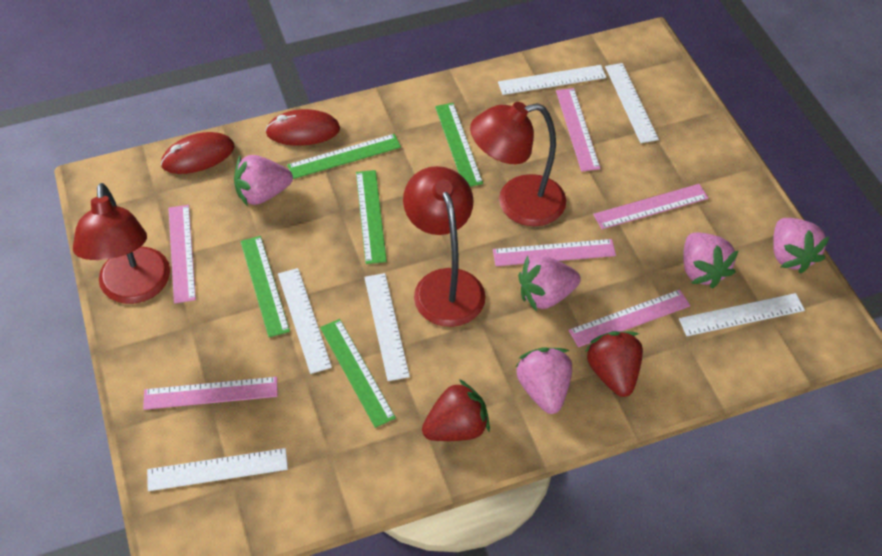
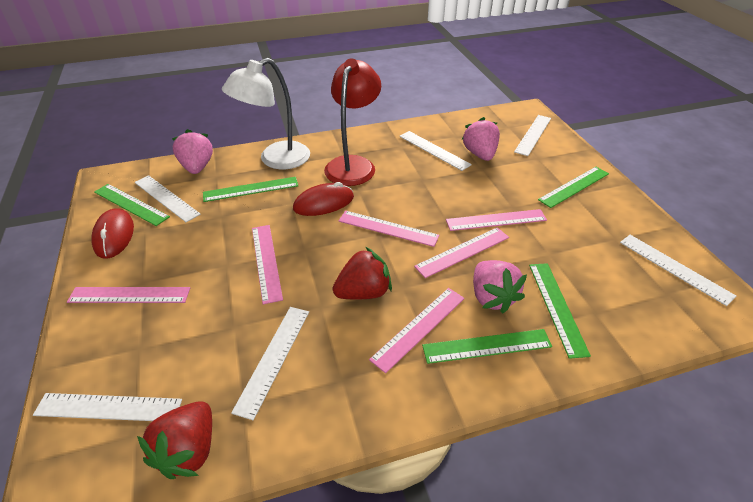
pink strawberry: 5 -> 3
red lamp: 3 -> 1
white lamp: 0 -> 1

